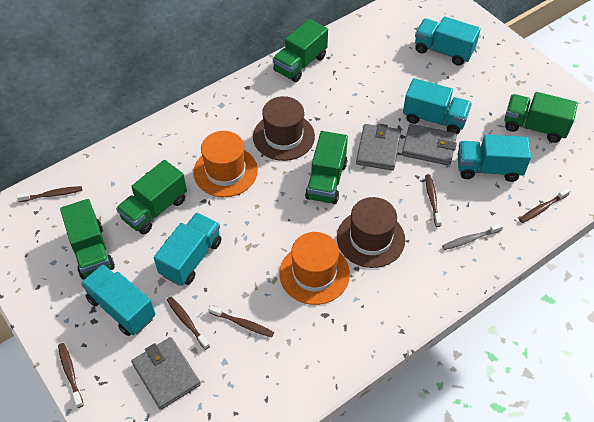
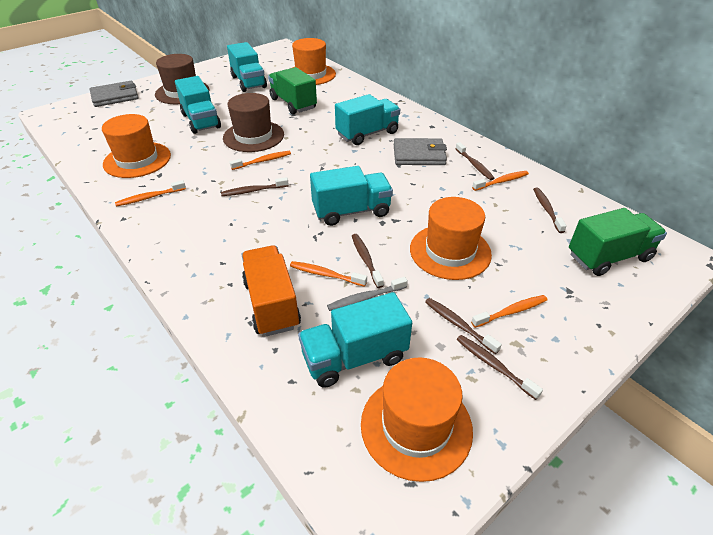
green truck: 5 -> 2
grey wallet: 3 -> 2
orange hat: 2 -> 4
orange toothbrush: 0 -> 5
orange truck: 0 -> 1

